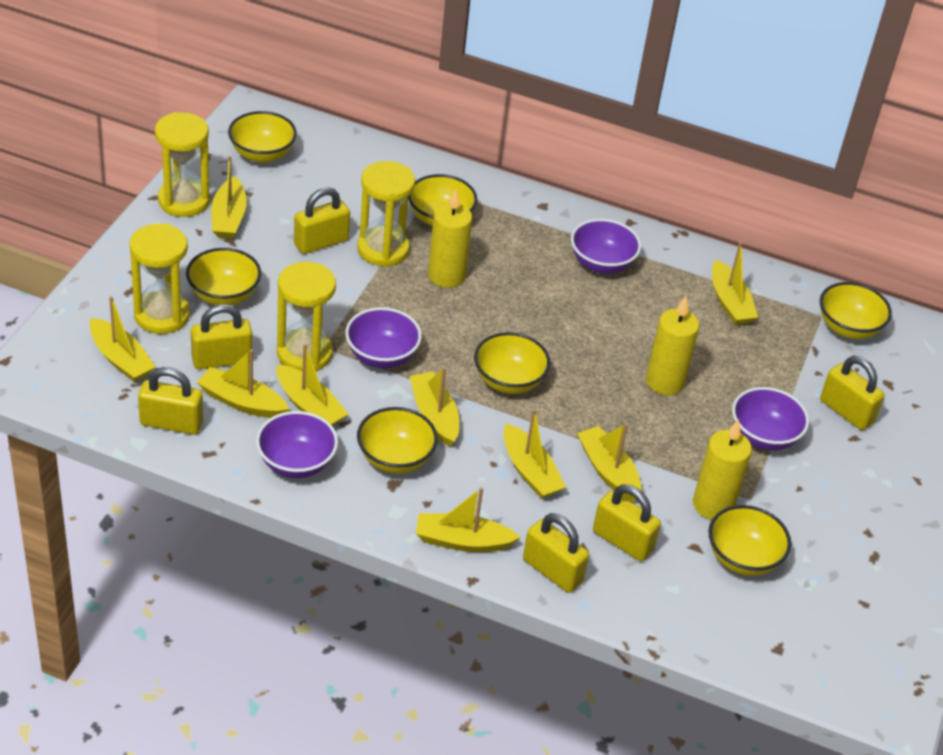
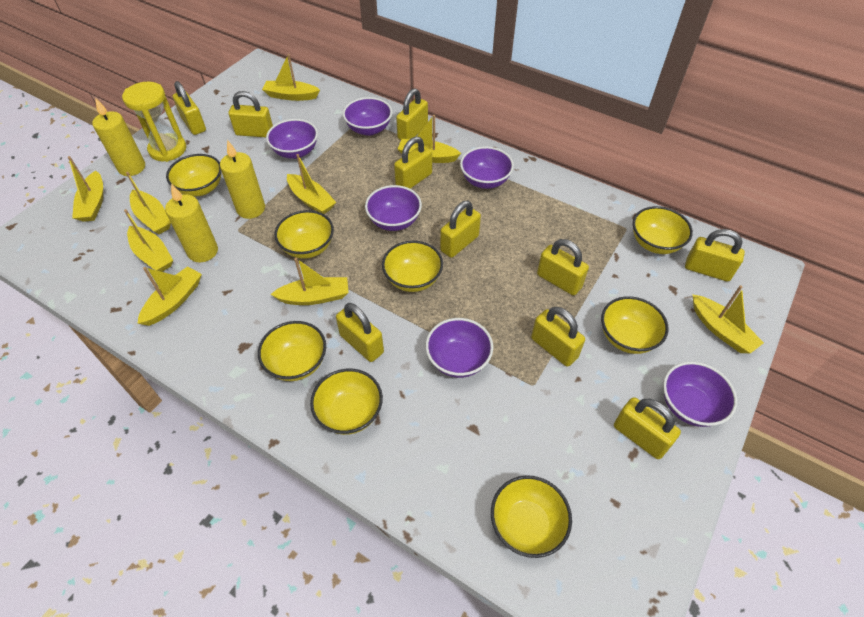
purple bowl: 4 -> 6
yellow bowl: 7 -> 8
yellow hourglass: 4 -> 1
yellow padlock: 6 -> 10

